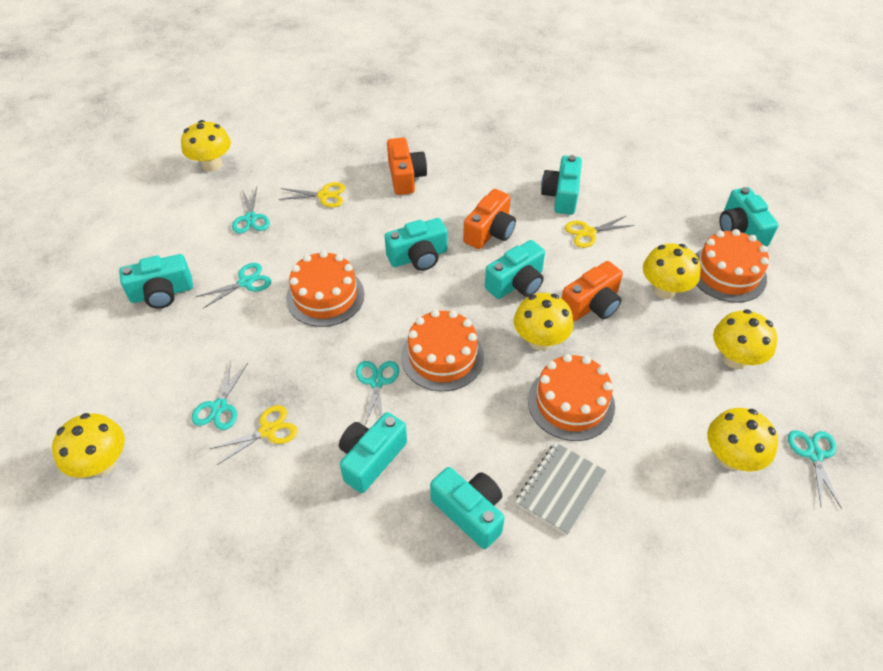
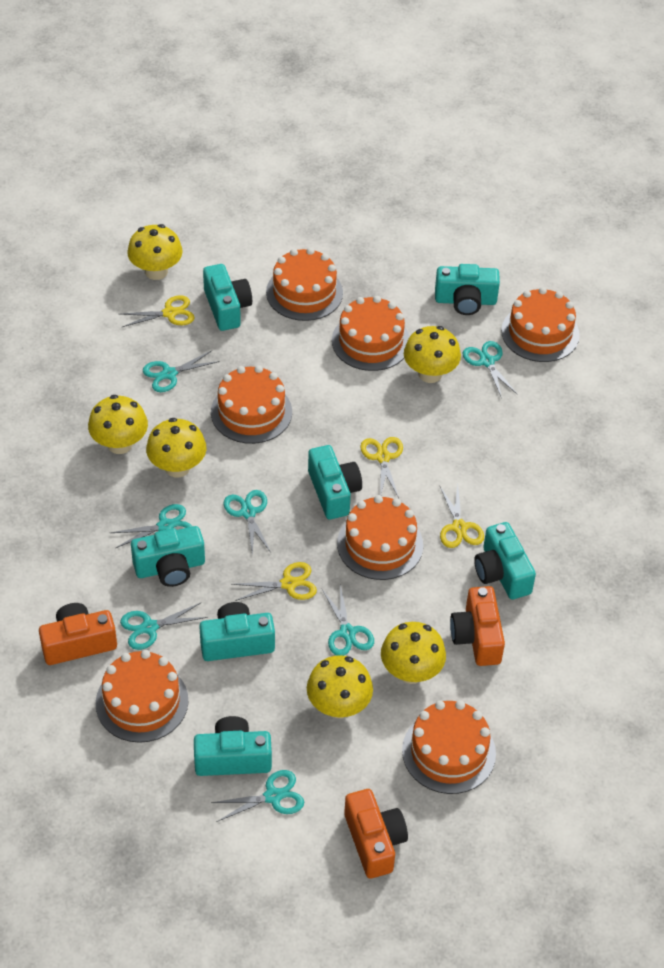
grey notebook: 1 -> 0
orange cake: 4 -> 7
turquoise scissors: 5 -> 7
yellow scissors: 3 -> 4

